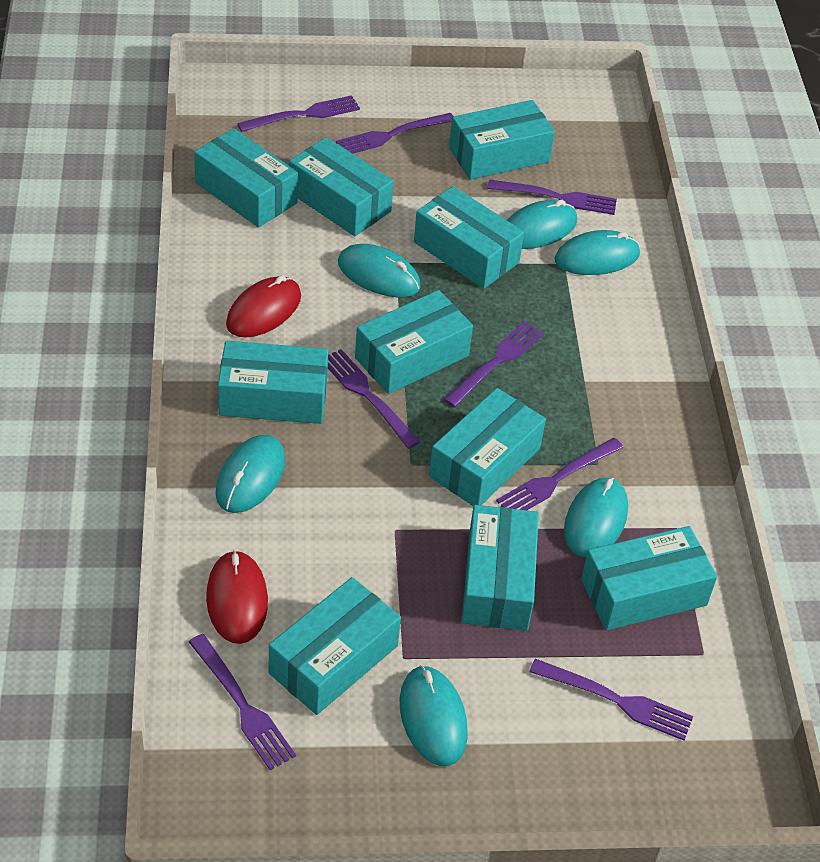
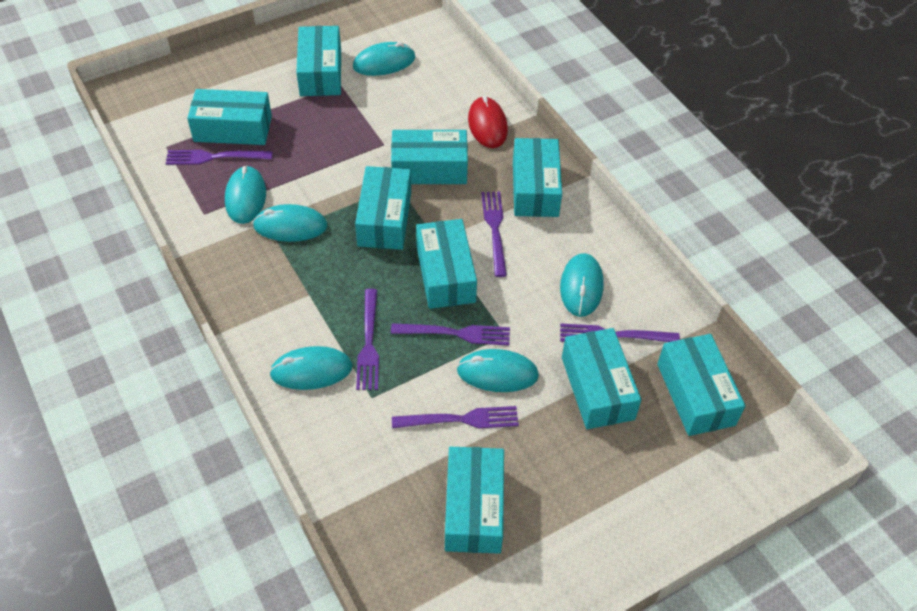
purple fork: 8 -> 6
red mouse: 2 -> 1
turquoise box: 10 -> 9

